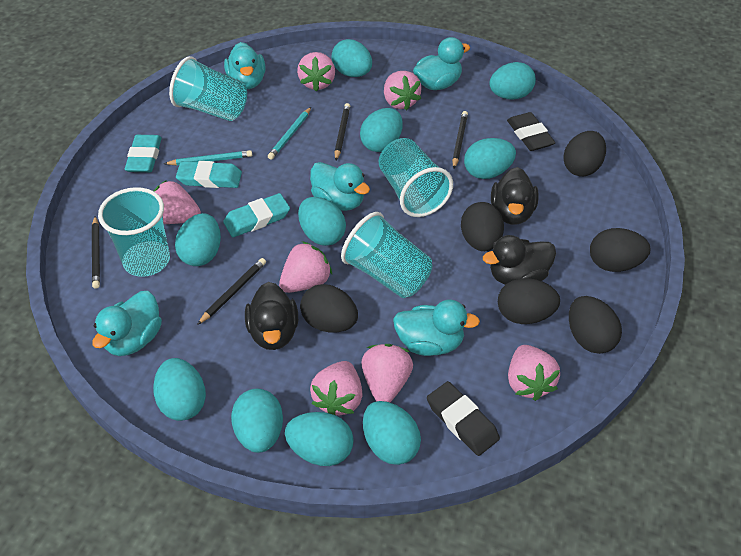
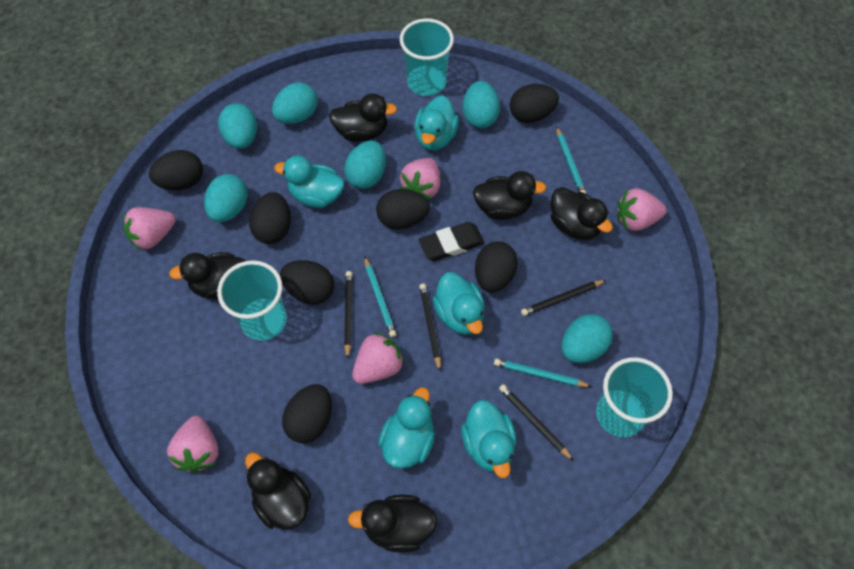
black duck: 3 -> 6
black egg: 6 -> 7
black eraser: 2 -> 1
pink strawberry: 7 -> 5
turquoise cup: 4 -> 3
turquoise egg: 10 -> 6
turquoise eraser: 3 -> 0
turquoise pencil: 2 -> 3

